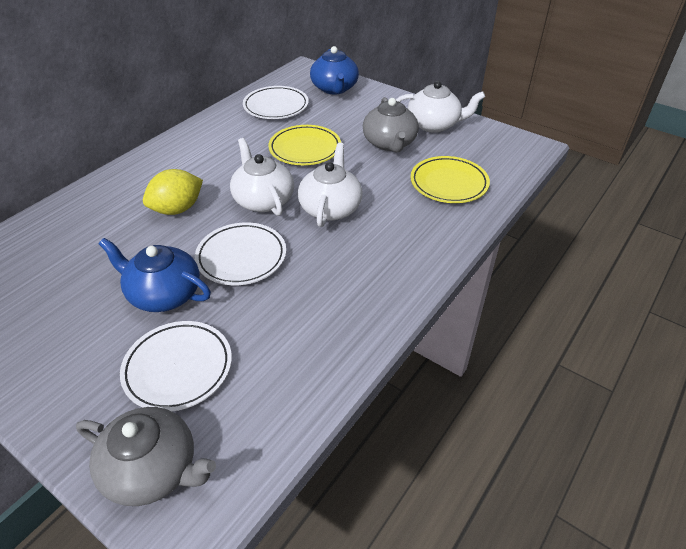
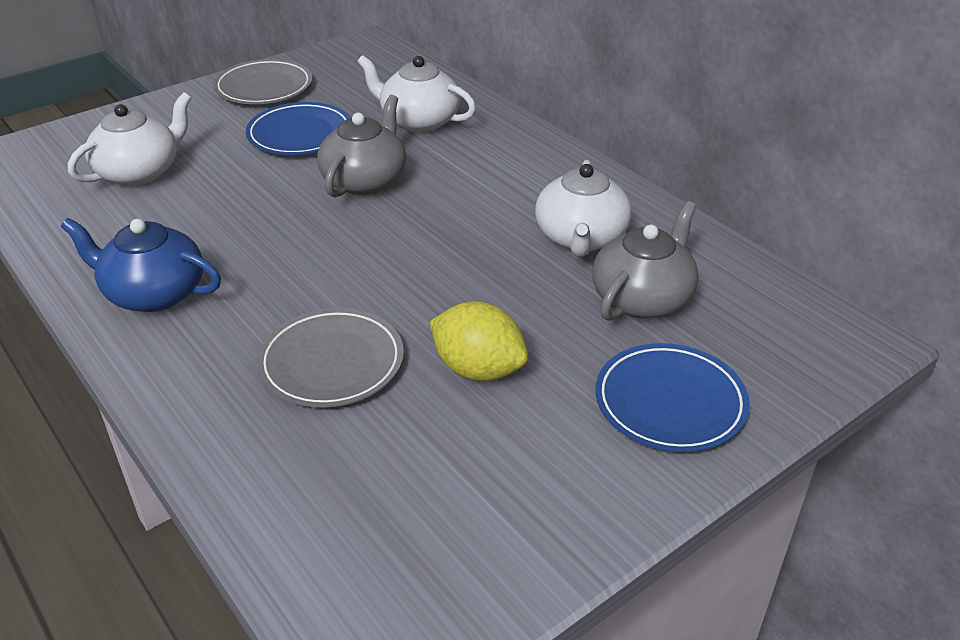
blue plate: 0 -> 2
blue teapot: 2 -> 1
grey plate: 0 -> 2
white plate: 3 -> 0
yellow plate: 2 -> 0

